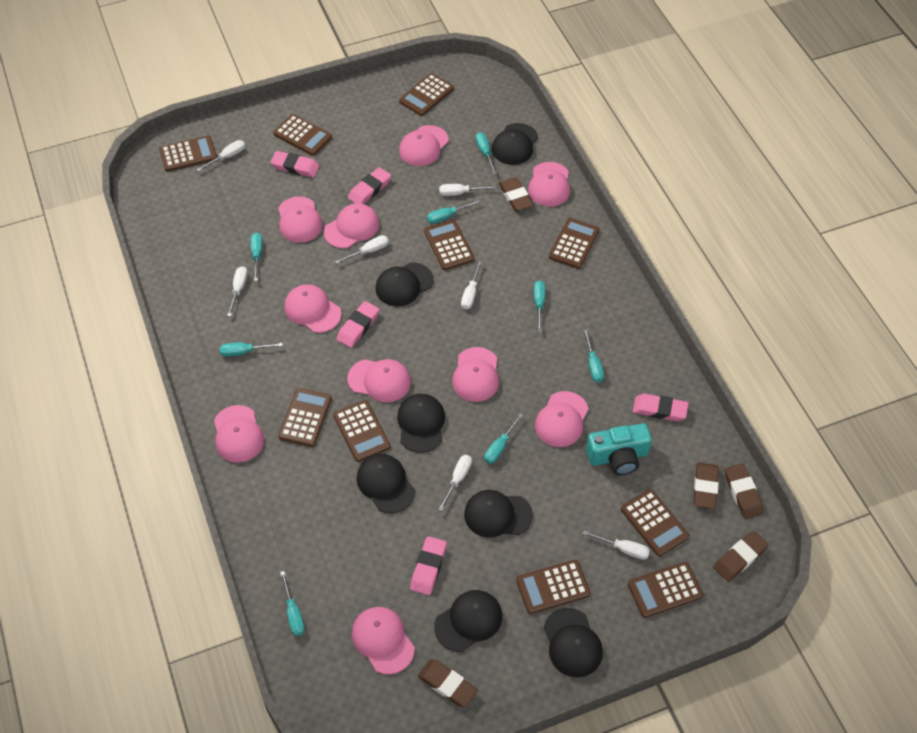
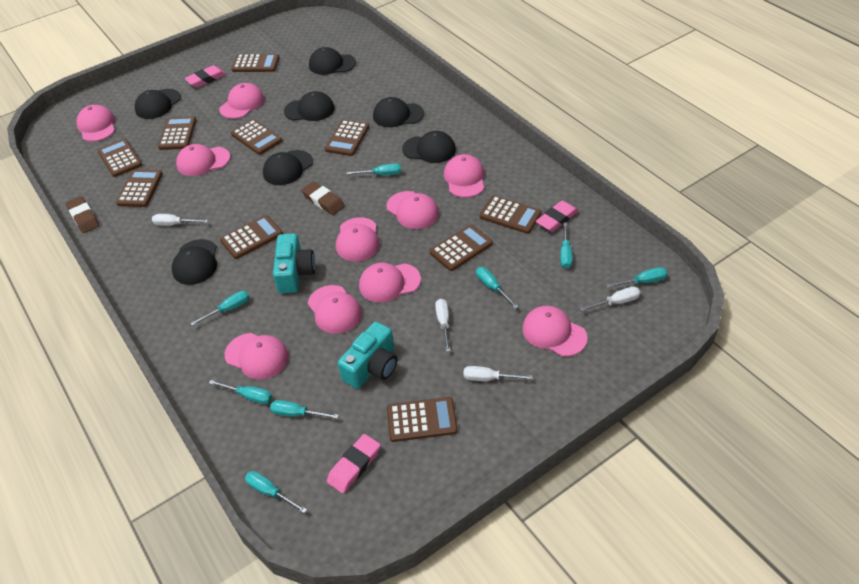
brown eraser: 5 -> 2
pink eraser: 5 -> 3
turquoise camera: 1 -> 2
white screwdriver: 7 -> 4

